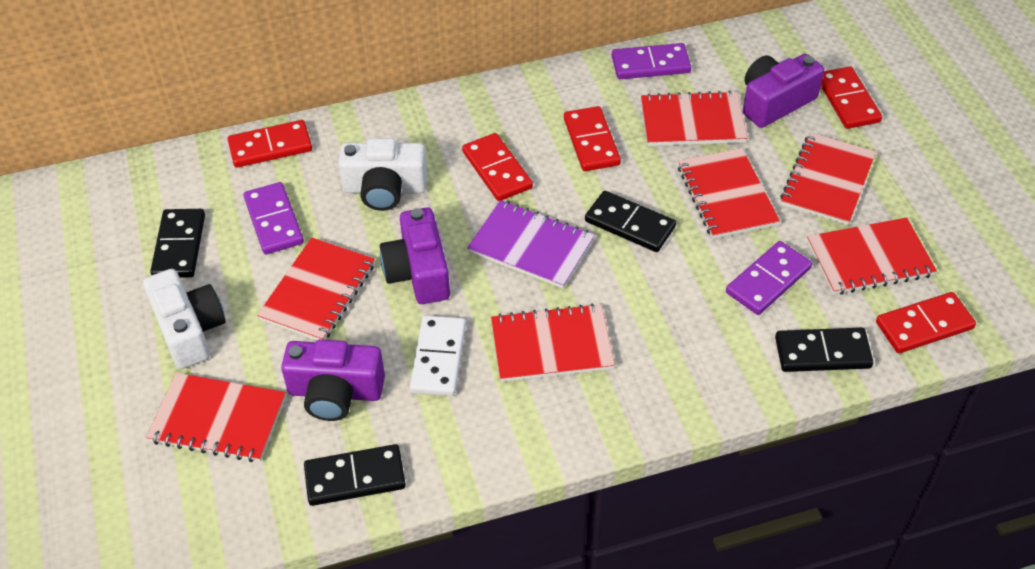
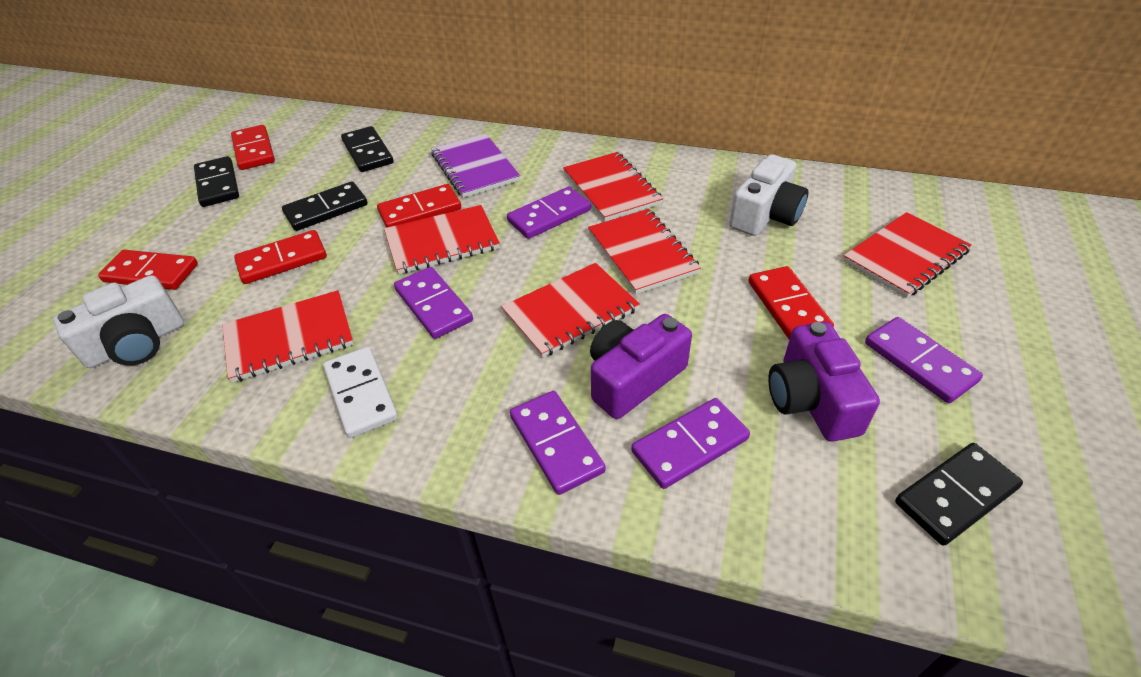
purple camera: 3 -> 2
purple domino: 3 -> 5
red notebook: 7 -> 6

